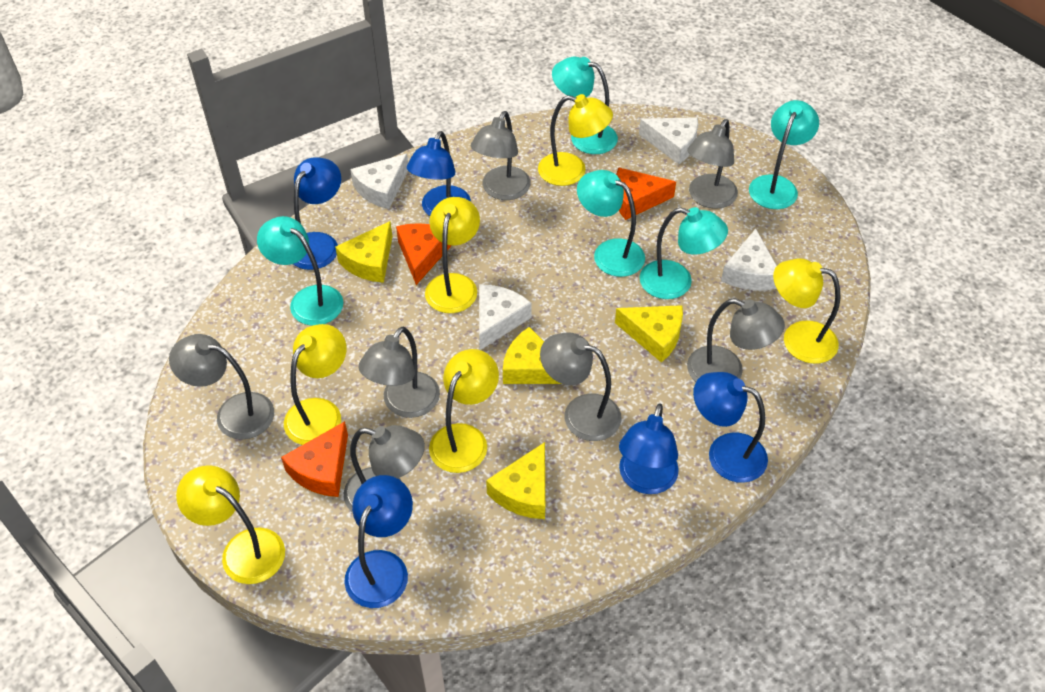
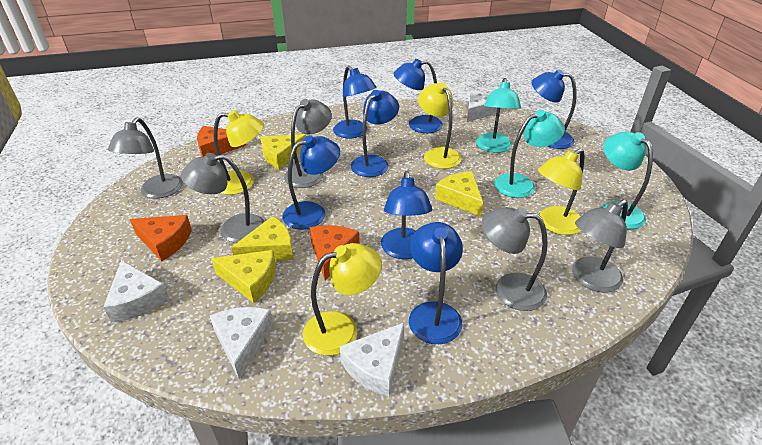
blue lamp: 5 -> 7
grey lamp: 7 -> 5
turquoise lamp: 5 -> 3
yellow lamp: 6 -> 4

